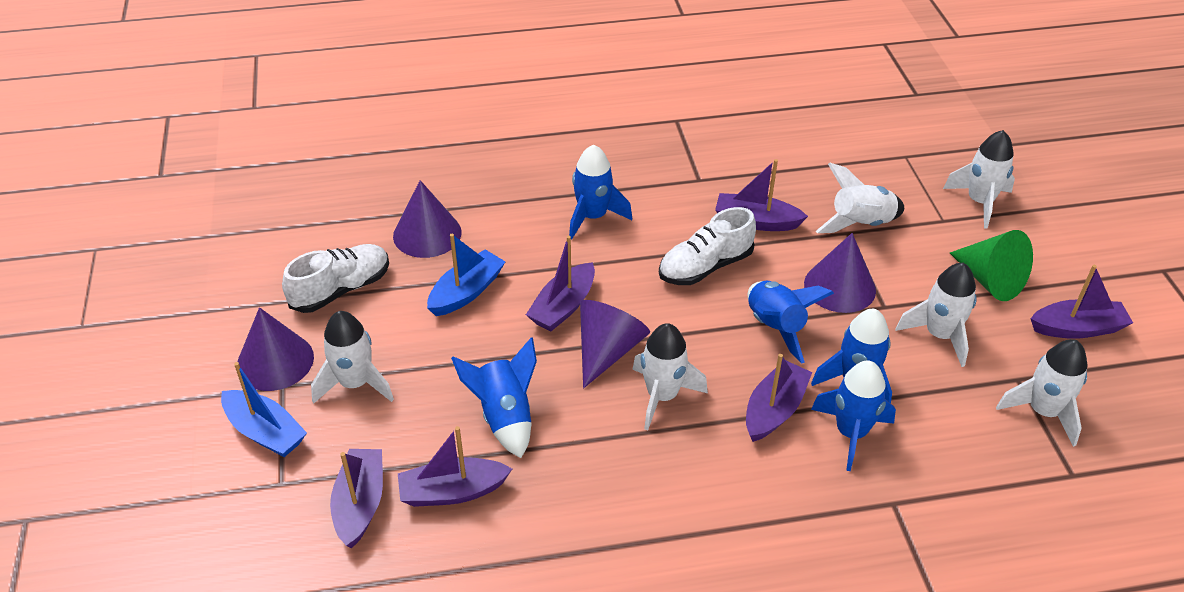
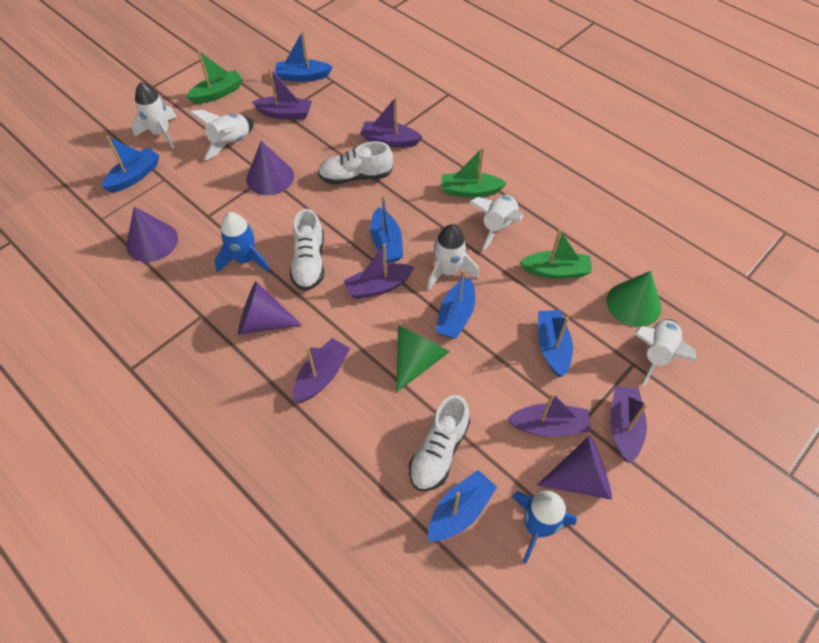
blue boat: 2 -> 6
blue rocket: 5 -> 2
green boat: 0 -> 3
green cone: 1 -> 2
white rocket: 6 -> 5
white shoe: 2 -> 3

